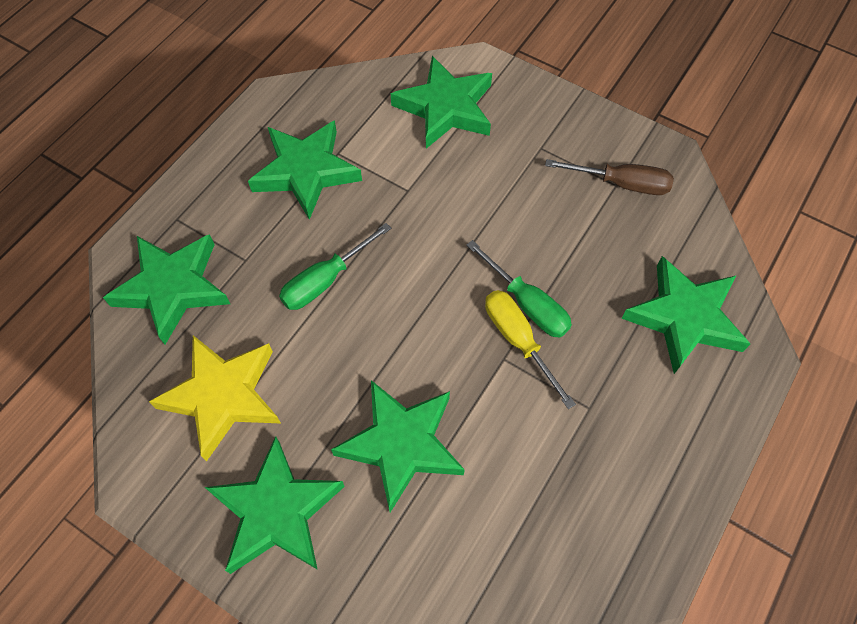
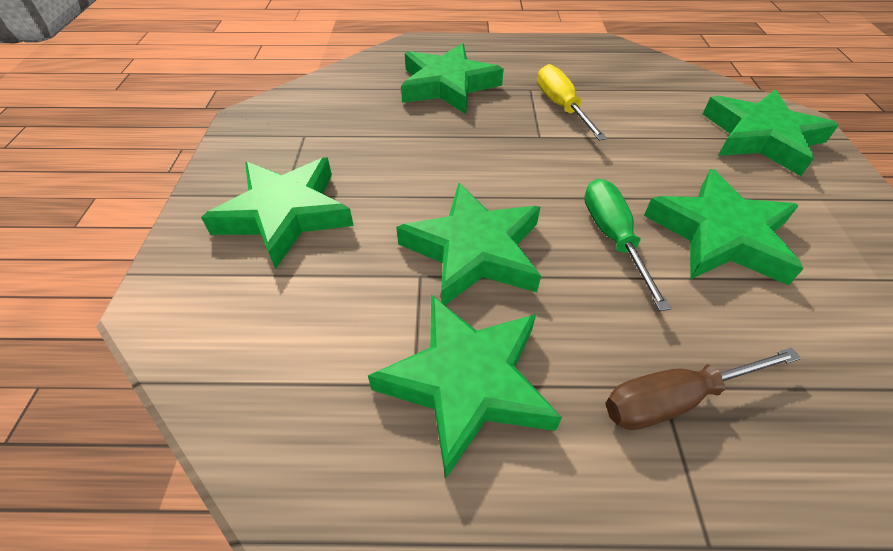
green screwdriver: 2 -> 1
yellow star: 1 -> 0

